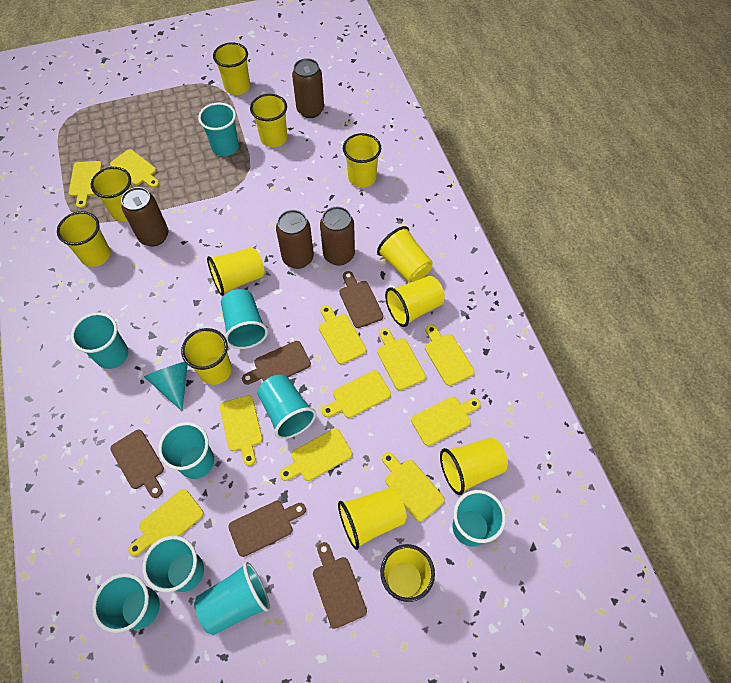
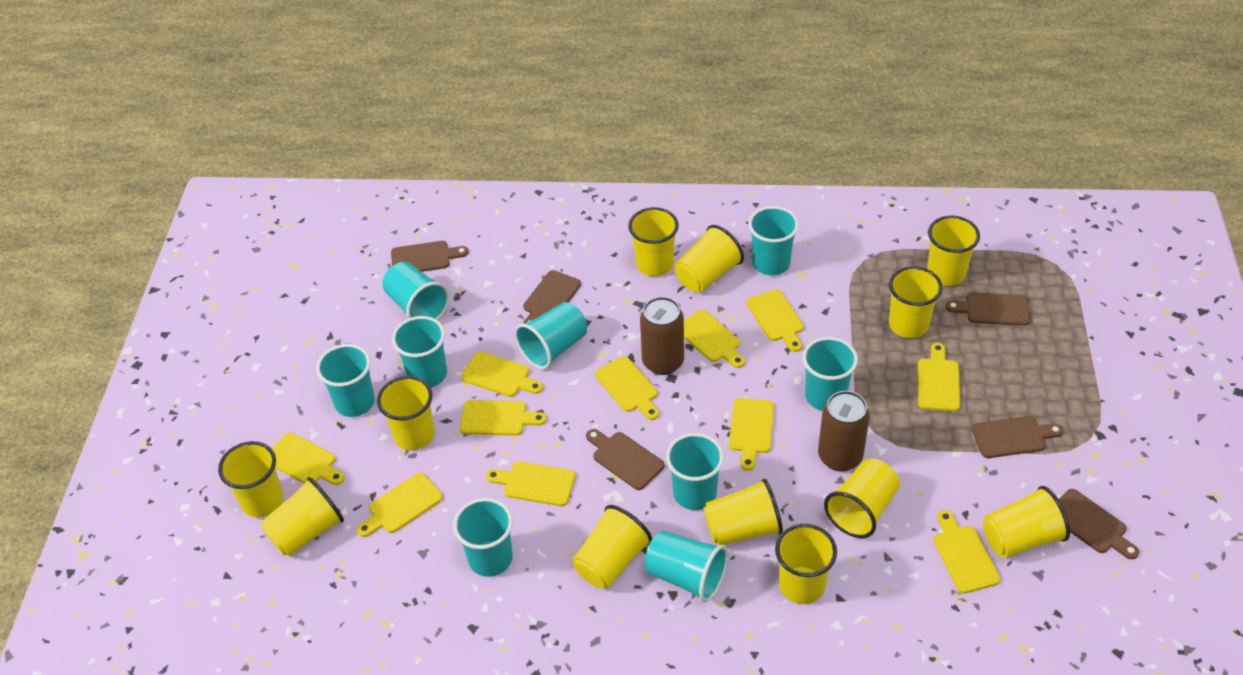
brown can: 4 -> 2
brown cutting board: 5 -> 6
turquoise cone: 1 -> 0

